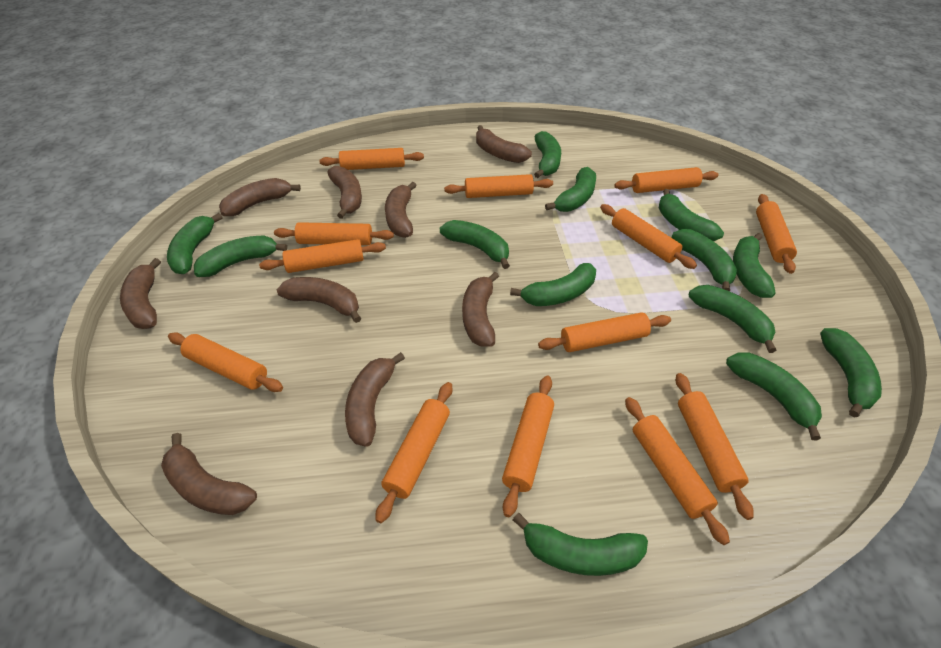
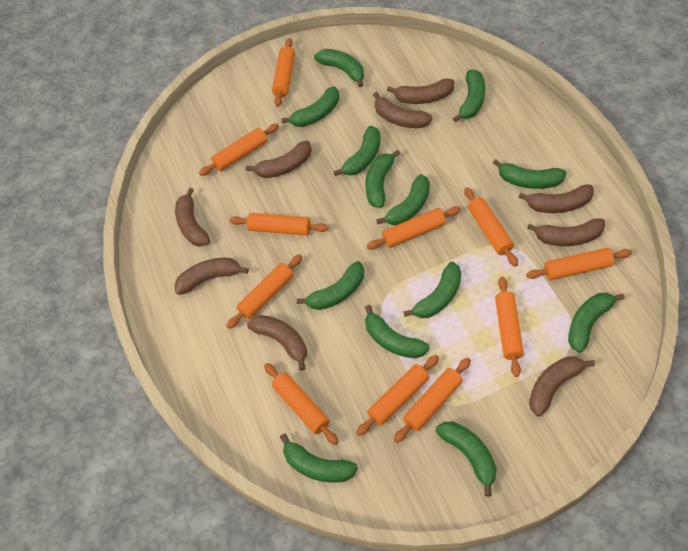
orange rolling pin: 13 -> 11

